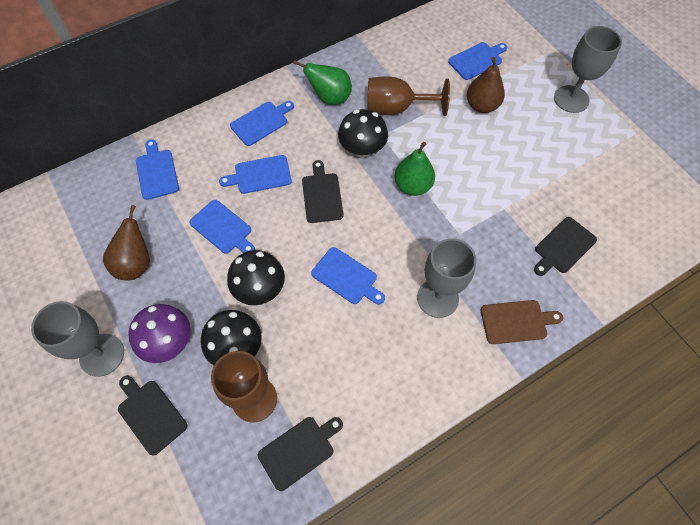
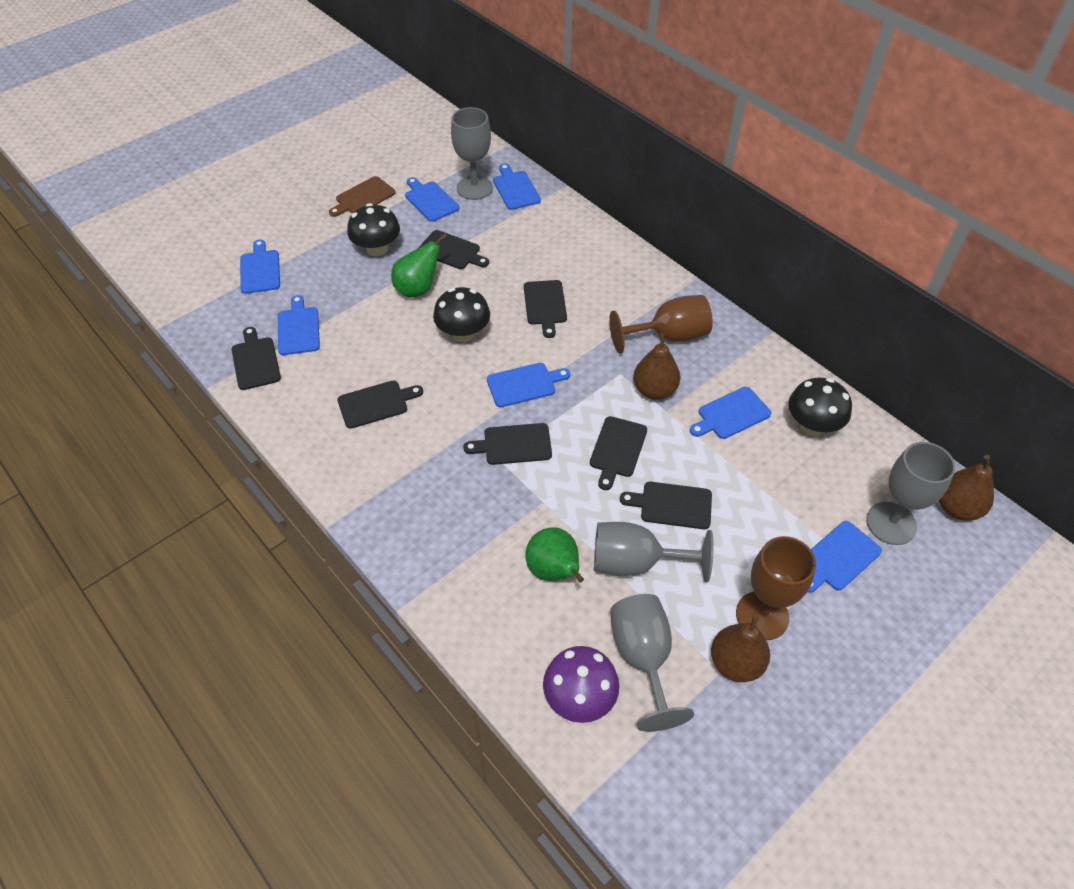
black cutting board: 4 -> 7
blue cutting board: 6 -> 7
brown pear: 2 -> 3
grey goblet: 3 -> 4

